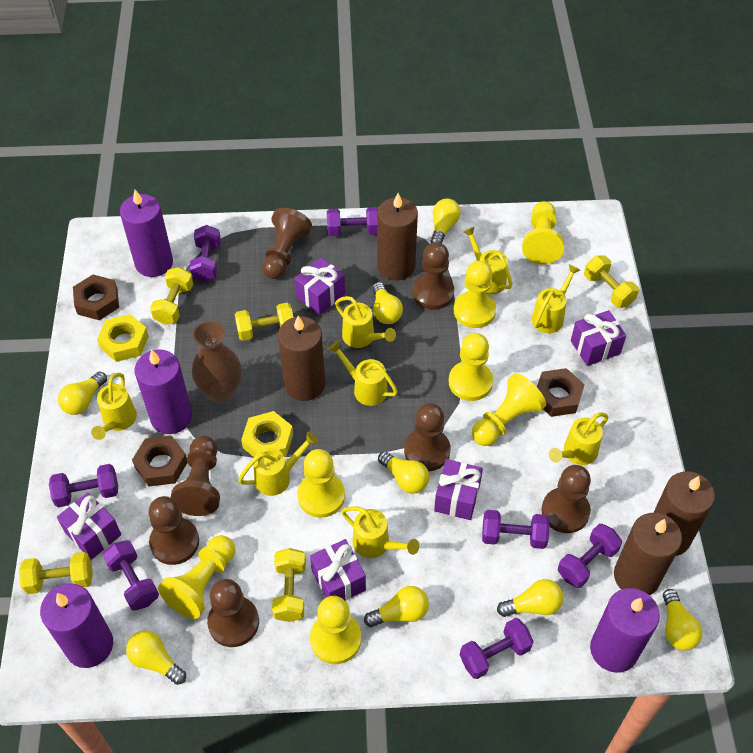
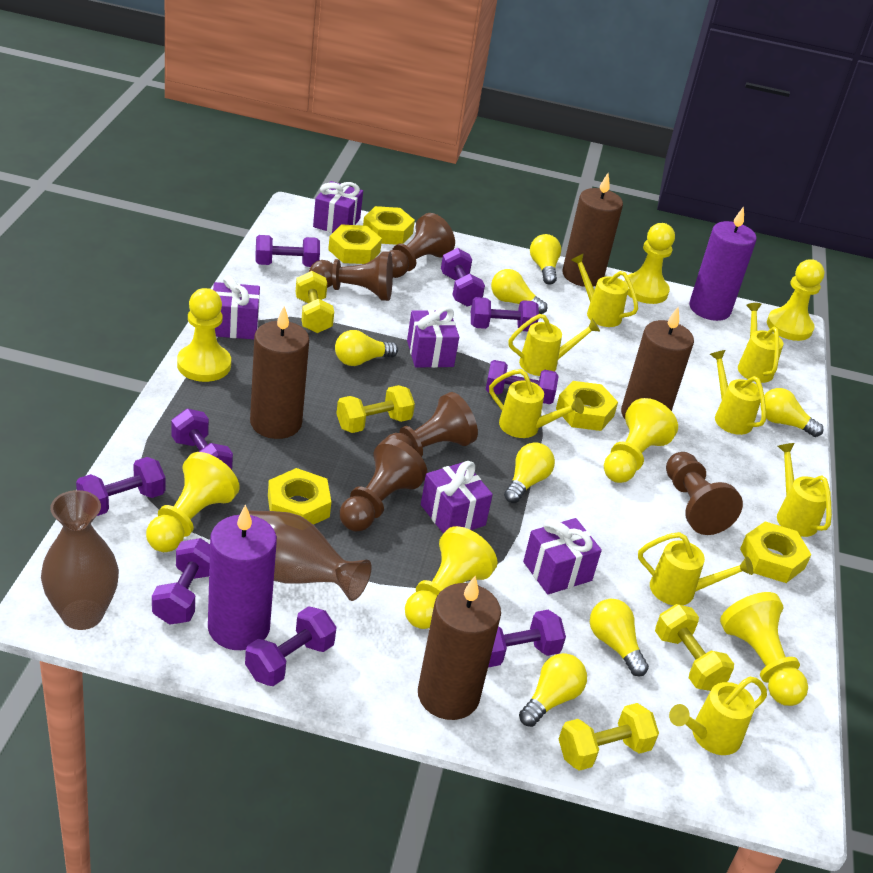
brown nut: 3 -> 0
brown pawn: 7 -> 5
brown vase: 1 -> 2
purple candle: 4 -> 2
purple dumbbell: 7 -> 9
yellow dumbbell: 5 -> 4
yellow light bulb: 8 -> 7
yellow nut: 2 -> 5

